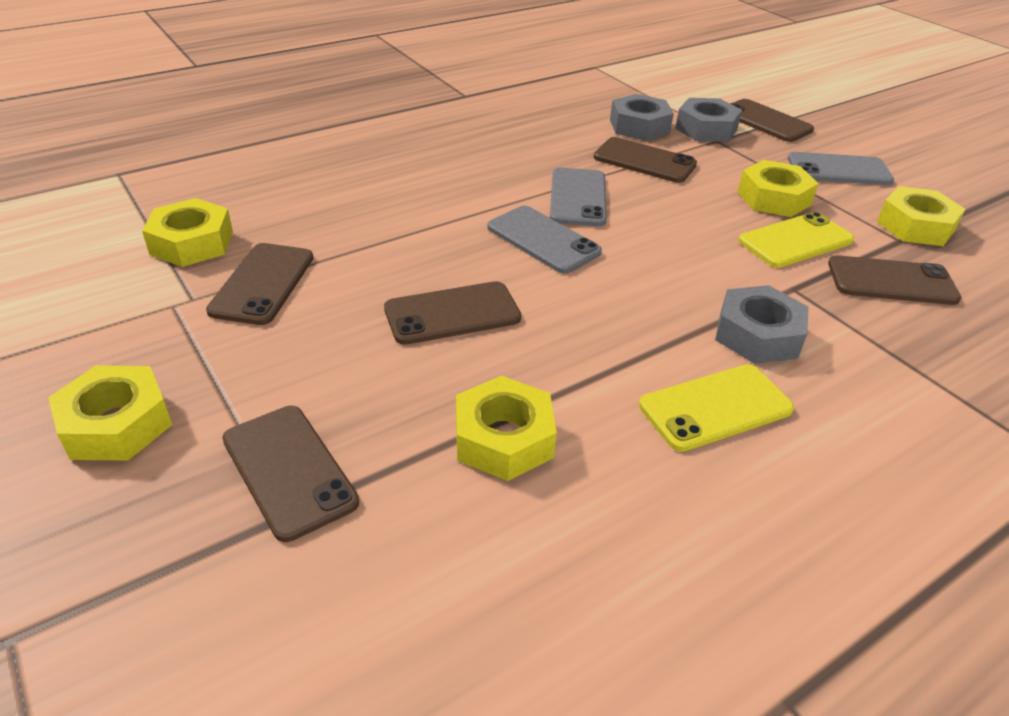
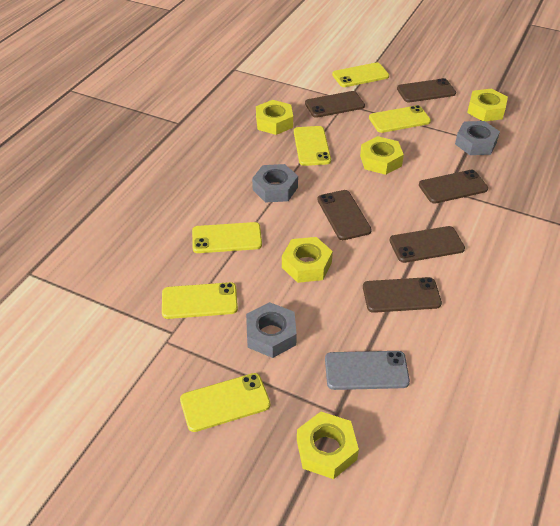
grey phone: 3 -> 1
yellow phone: 2 -> 6

